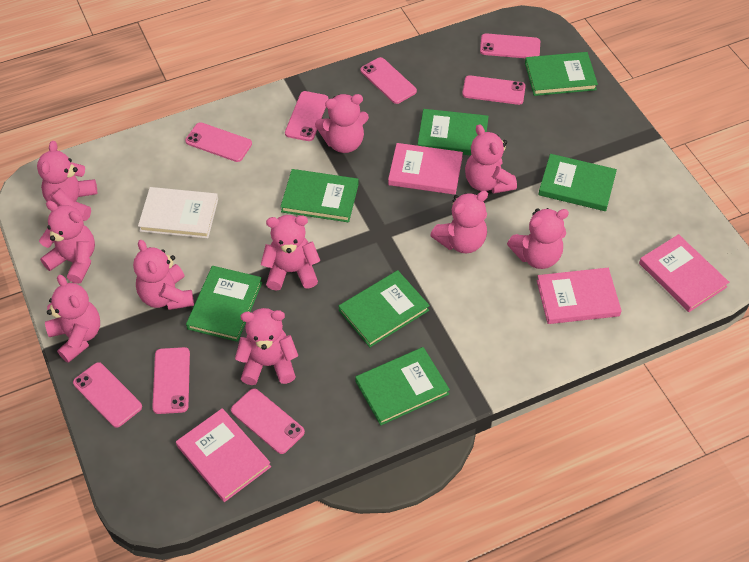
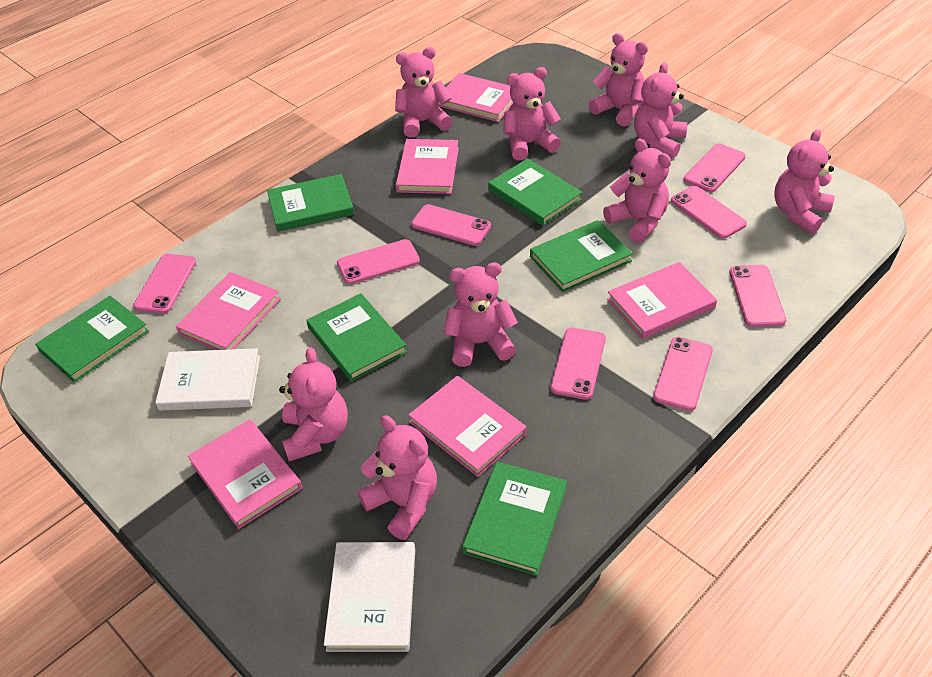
green book: 7 -> 6
pink book: 4 -> 6
pink teddy bear: 10 -> 9
white book: 1 -> 2

